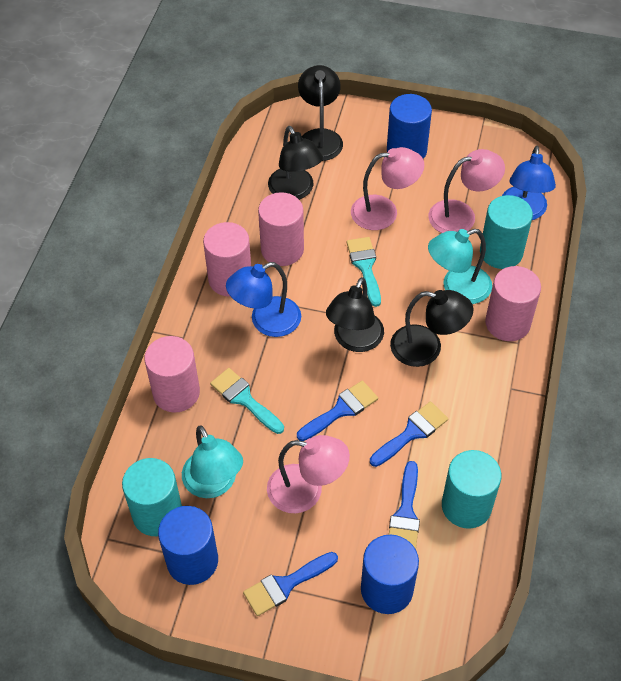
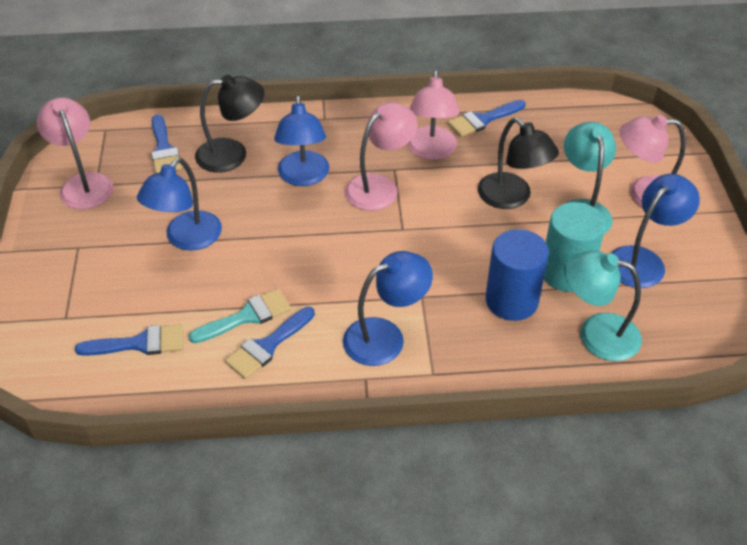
black lamp: 4 -> 2
blue cylinder: 3 -> 1
blue lamp: 2 -> 4
pink cylinder: 4 -> 0
pink lamp: 3 -> 4
turquoise brush: 2 -> 1
turquoise cylinder: 3 -> 1

